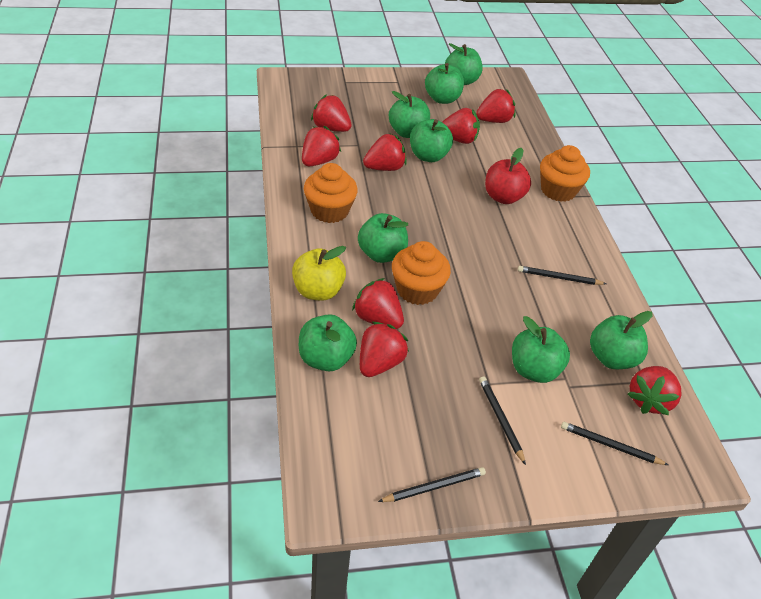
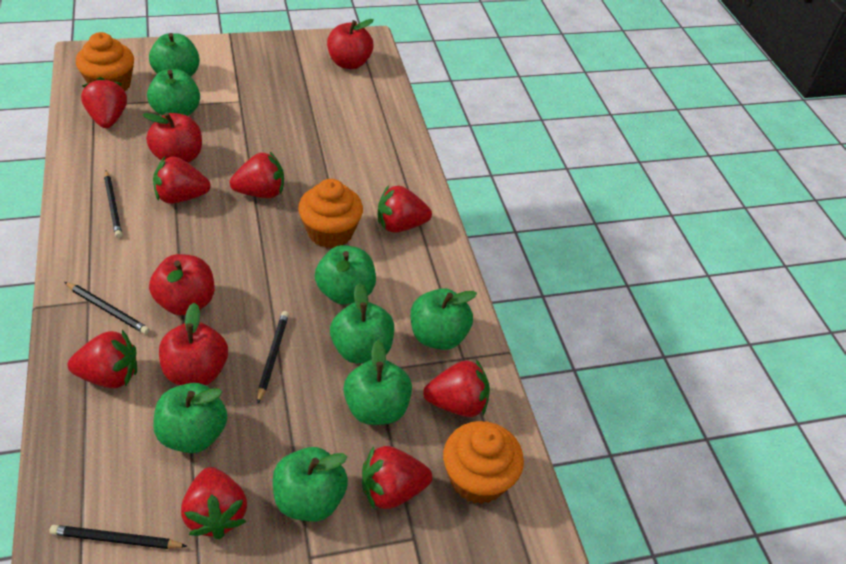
red apple: 1 -> 4
yellow apple: 1 -> 0

